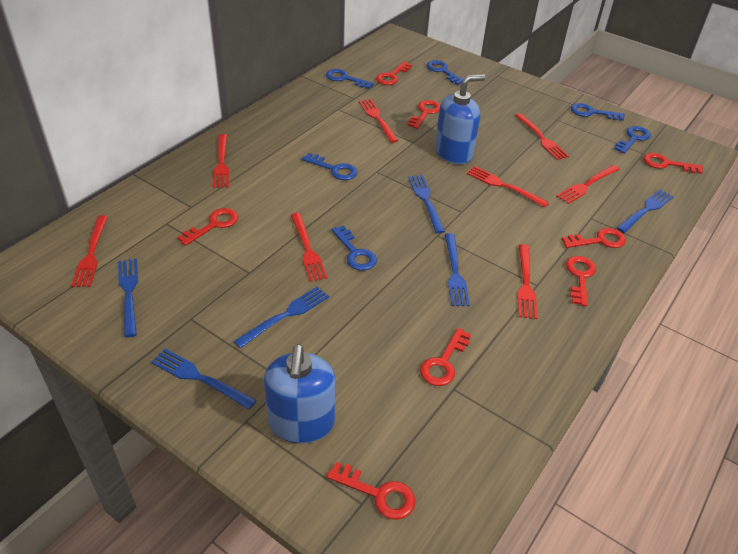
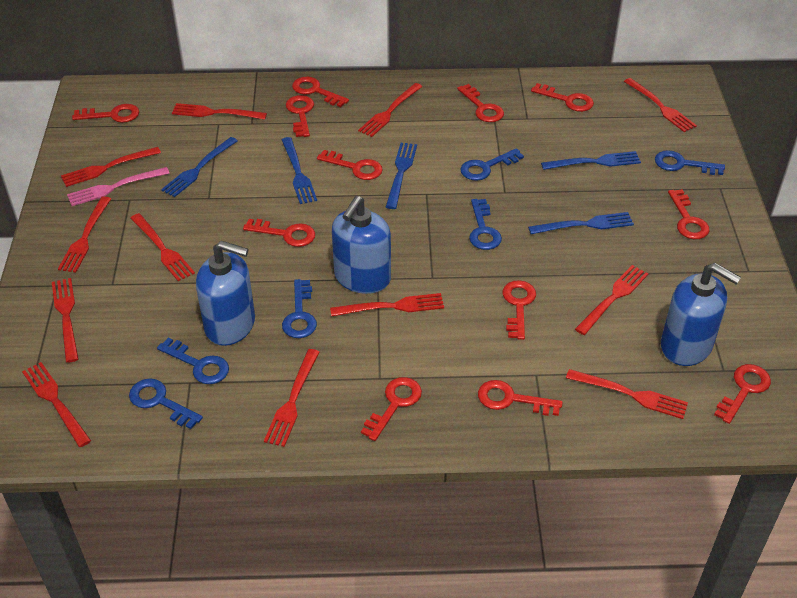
blue fork: 6 -> 5
blue soap dispenser: 2 -> 3
pink fork: 0 -> 1
red fork: 8 -> 12
red key: 8 -> 12

